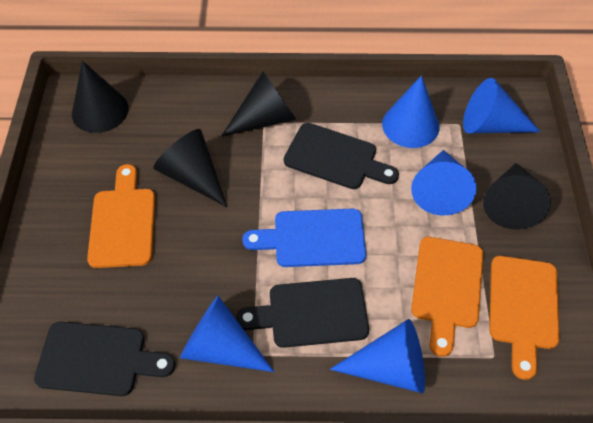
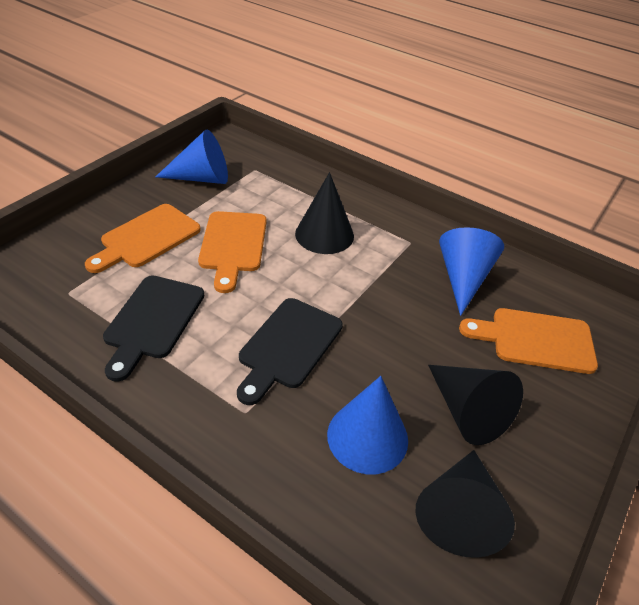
black cone: 4 -> 3
black cutting board: 3 -> 2
blue cone: 5 -> 3
blue cutting board: 1 -> 0

